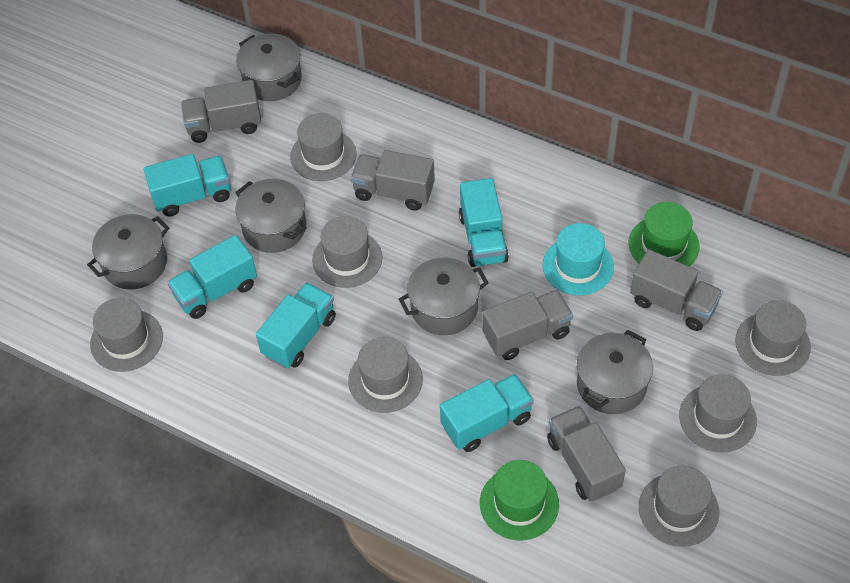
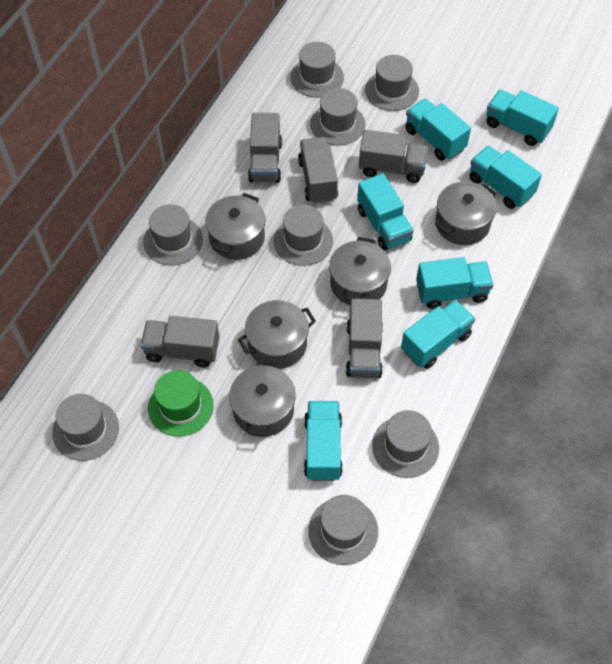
green hat: 2 -> 1
grey hat: 7 -> 8
turquoise hat: 1 -> 0
turquoise truck: 5 -> 7

